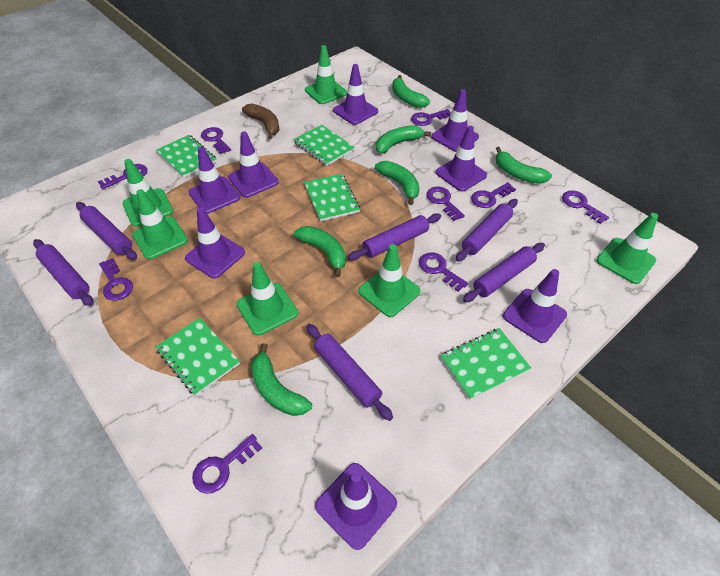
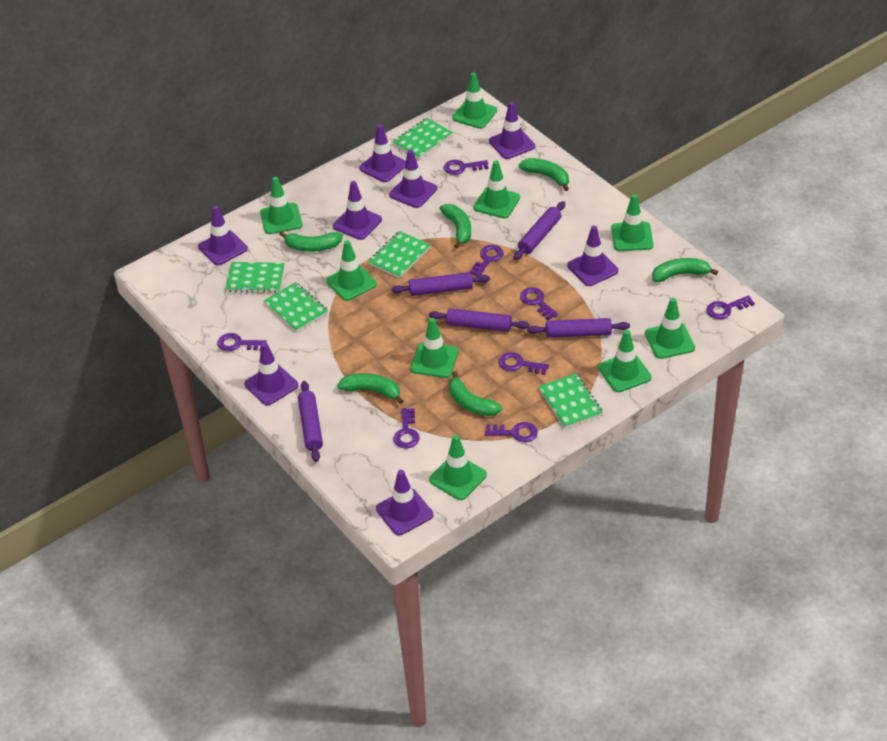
brown banana: 1 -> 0
green traffic cone: 6 -> 9
purple key: 9 -> 8
purple rolling pin: 6 -> 5

